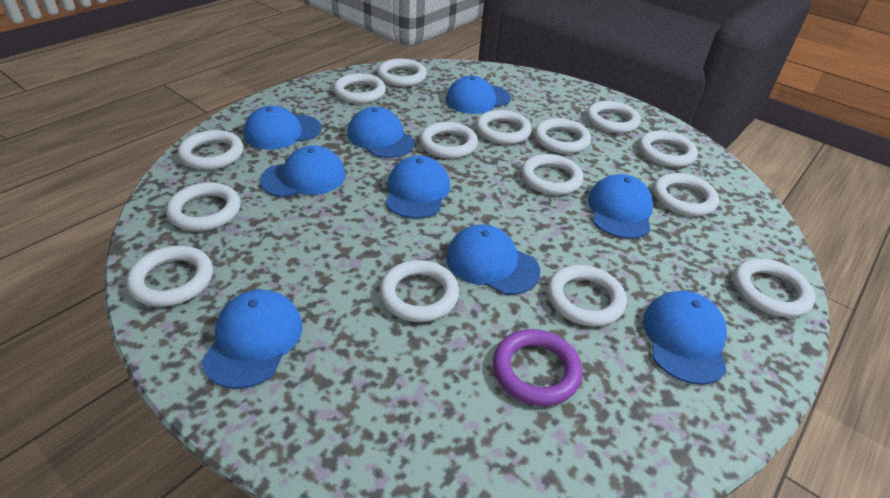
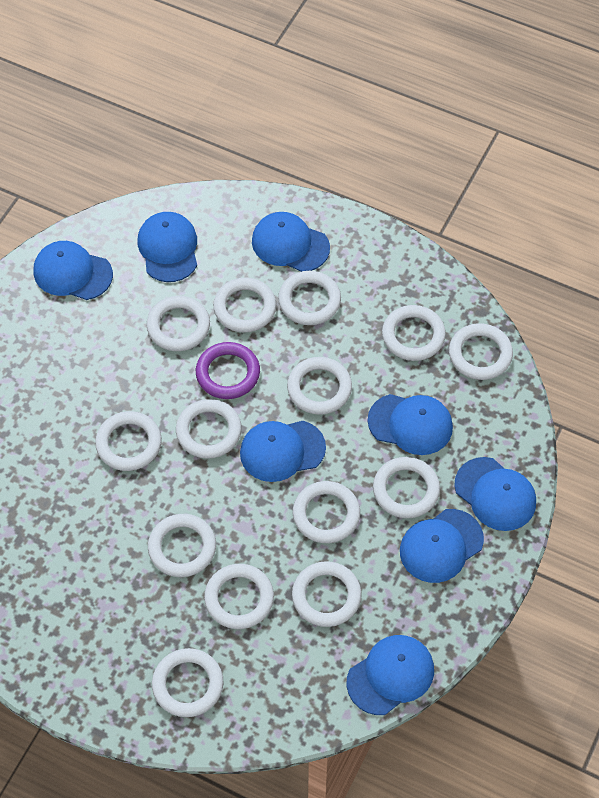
blue cap: 9 -> 8
white ring: 15 -> 14

